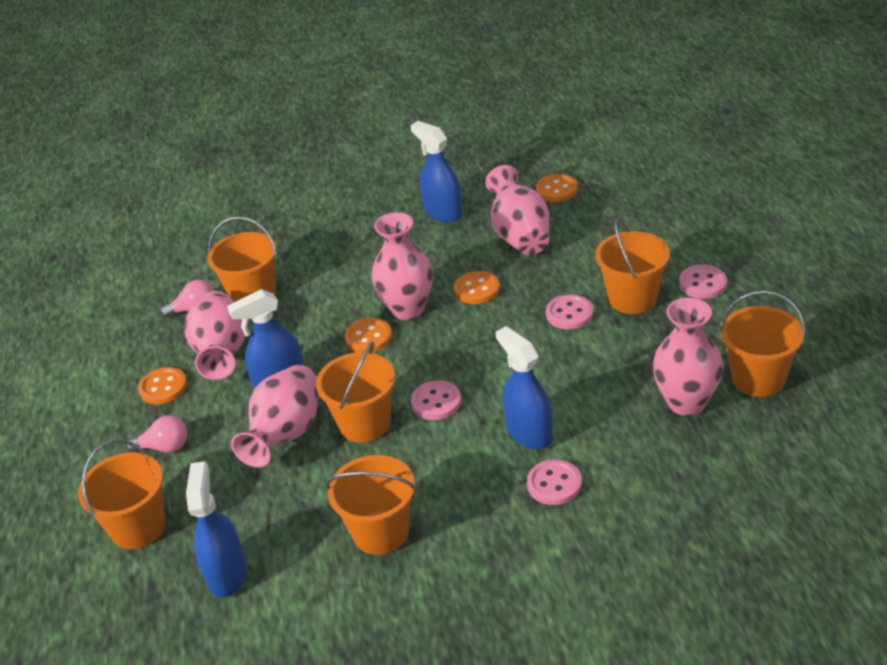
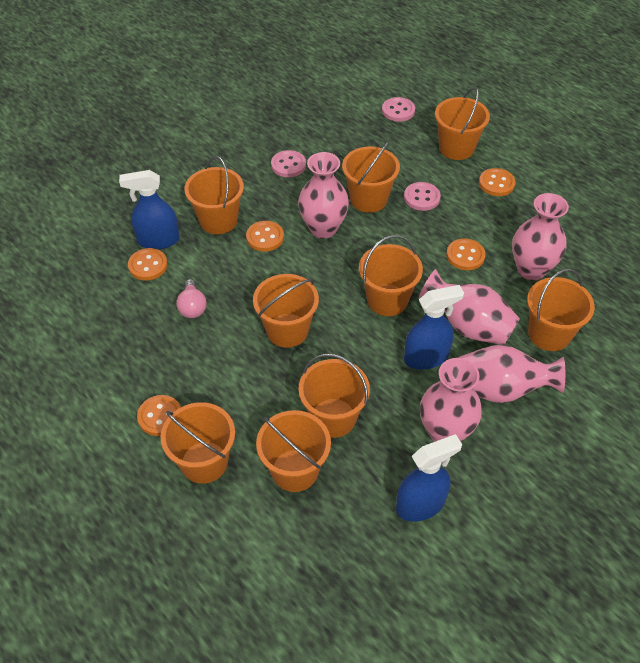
blue spray bottle: 4 -> 3
orange bucket: 6 -> 9
orange button: 4 -> 5
pink button: 4 -> 3
pink light bulb: 2 -> 1

